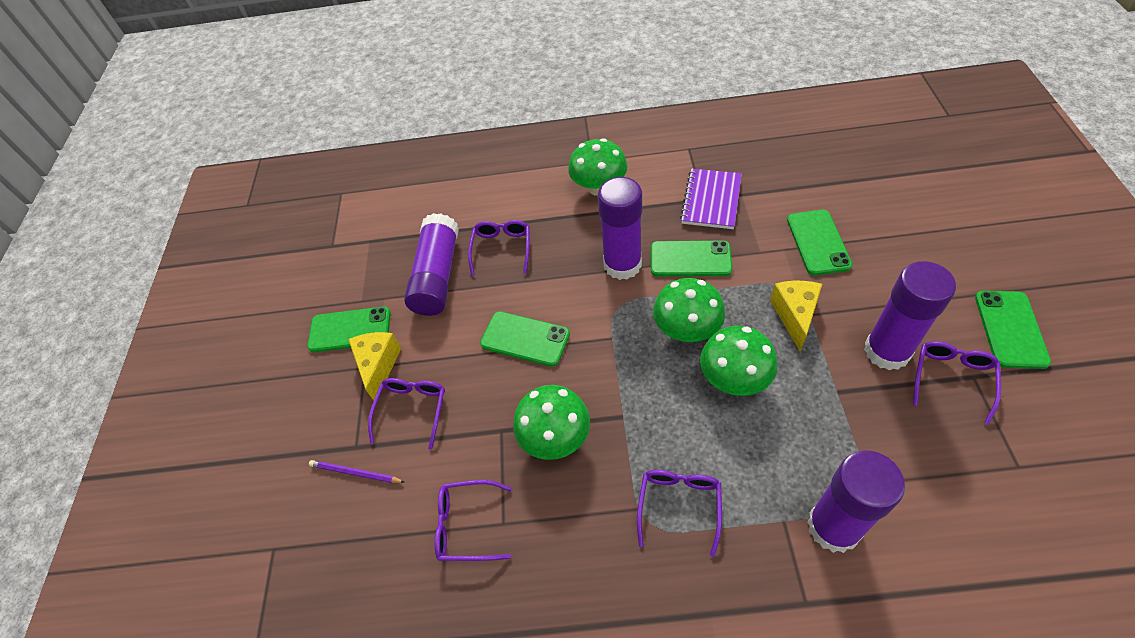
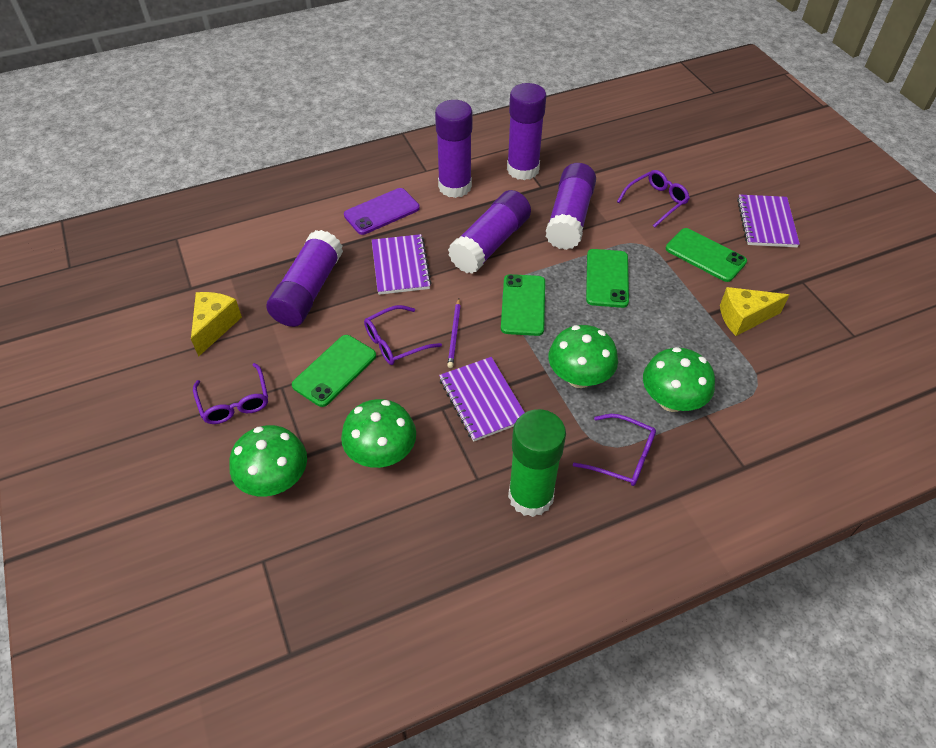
green glue stick: 0 -> 1
green phone: 5 -> 4
purple glasses: 5 -> 4
purple glue stick: 4 -> 5
purple notebook: 1 -> 3
purple phone: 0 -> 1

